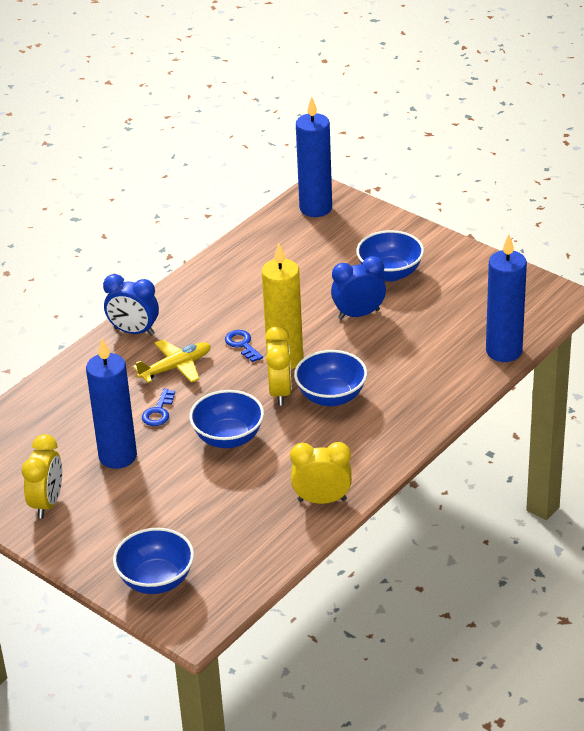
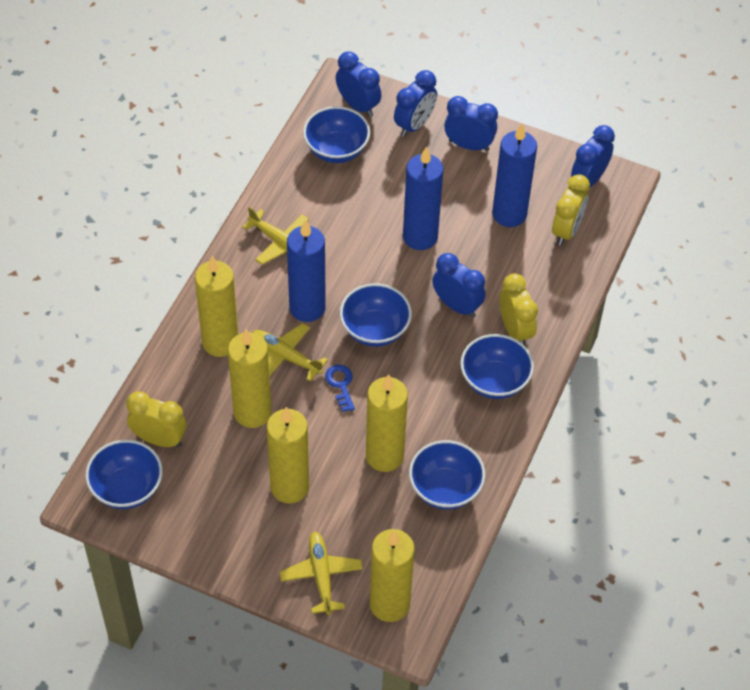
blue bowl: 4 -> 5
blue clock: 2 -> 5
blue key: 2 -> 1
yellow candle: 1 -> 5
yellow plane: 1 -> 3

